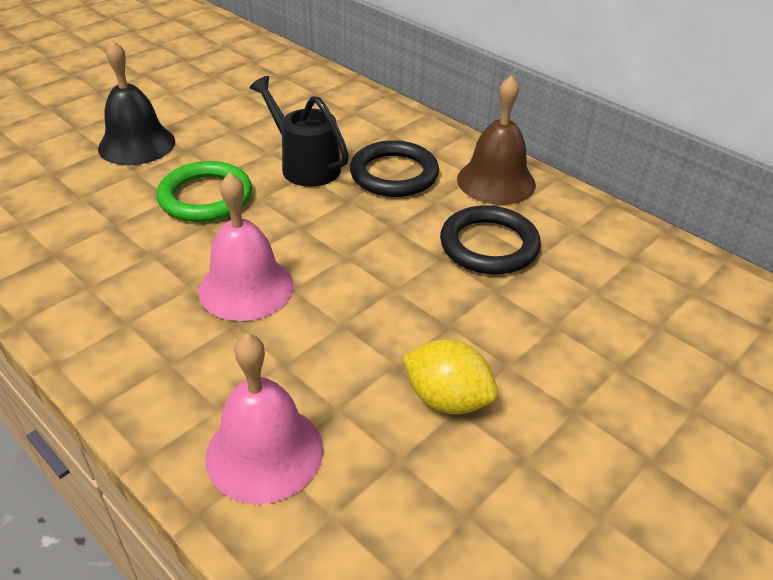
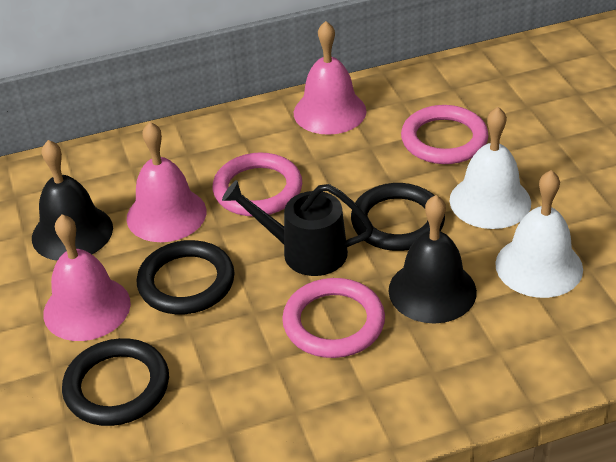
black bell: 1 -> 2
black ring: 2 -> 3
brown bell: 1 -> 0
green ring: 1 -> 0
pink bell: 2 -> 3
pink ring: 0 -> 3
white bell: 0 -> 2
yellow lemon: 1 -> 0

